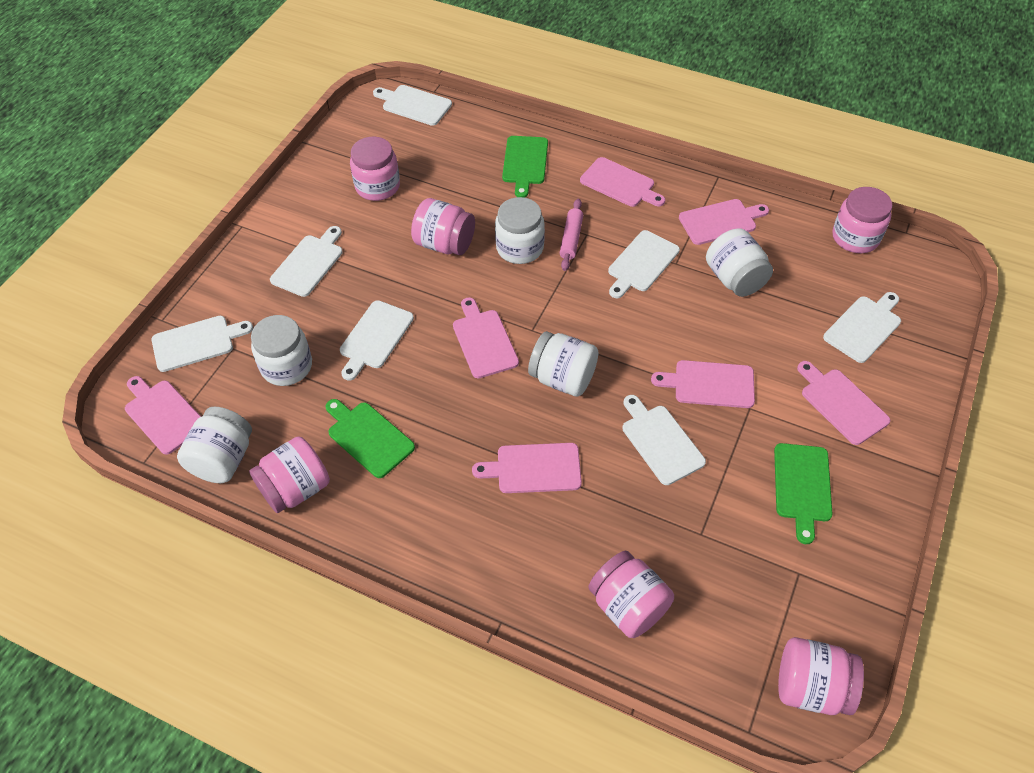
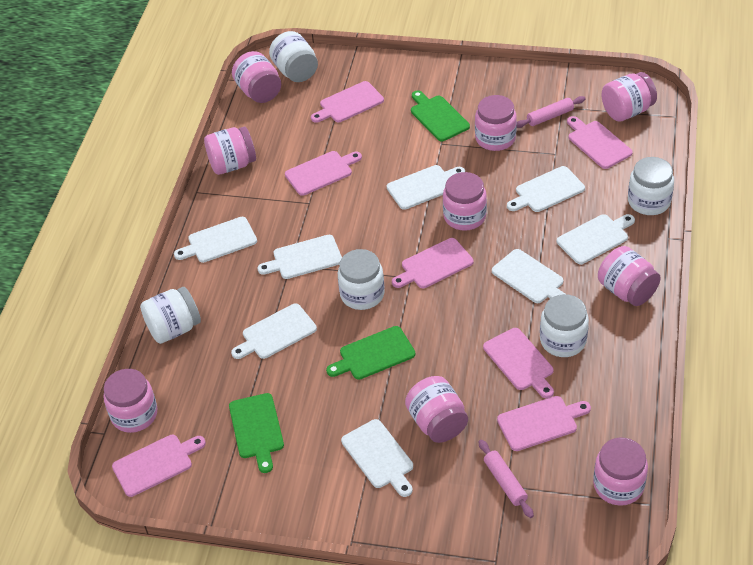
pink jar: 6 -> 9
pink rolling pin: 1 -> 2
white cutting board: 7 -> 8

